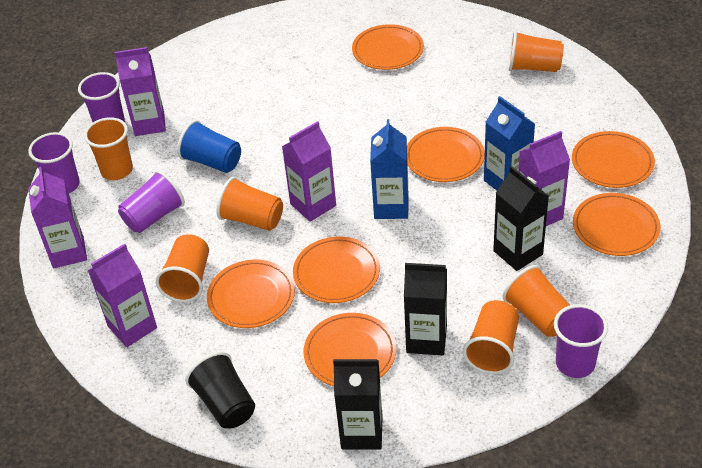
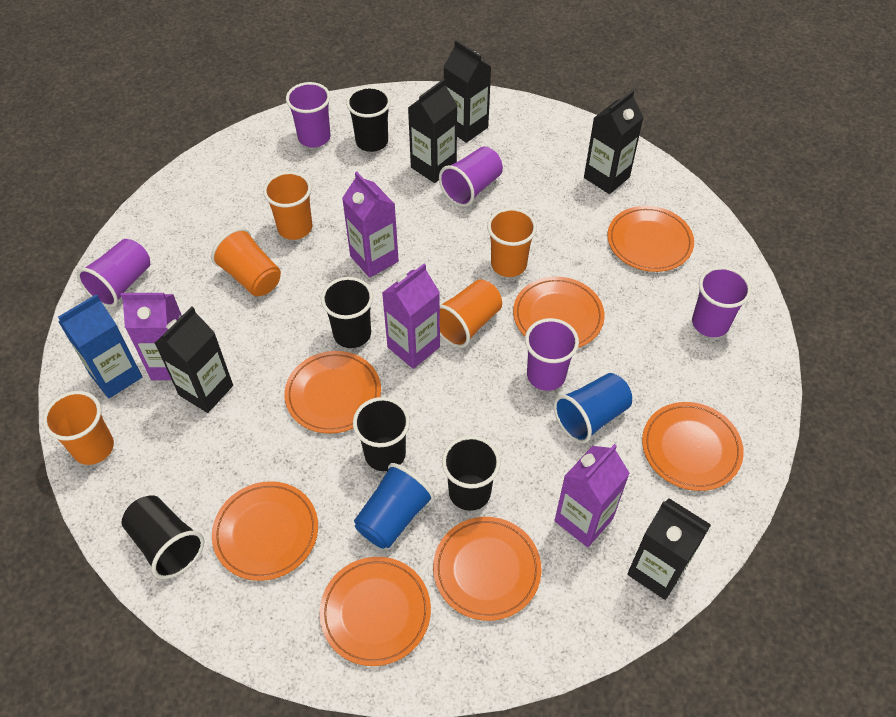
black carton: 3 -> 5
black cup: 1 -> 5
blue carton: 2 -> 1
blue cup: 1 -> 2
orange cup: 6 -> 5
purple carton: 5 -> 4
purple cup: 4 -> 5

